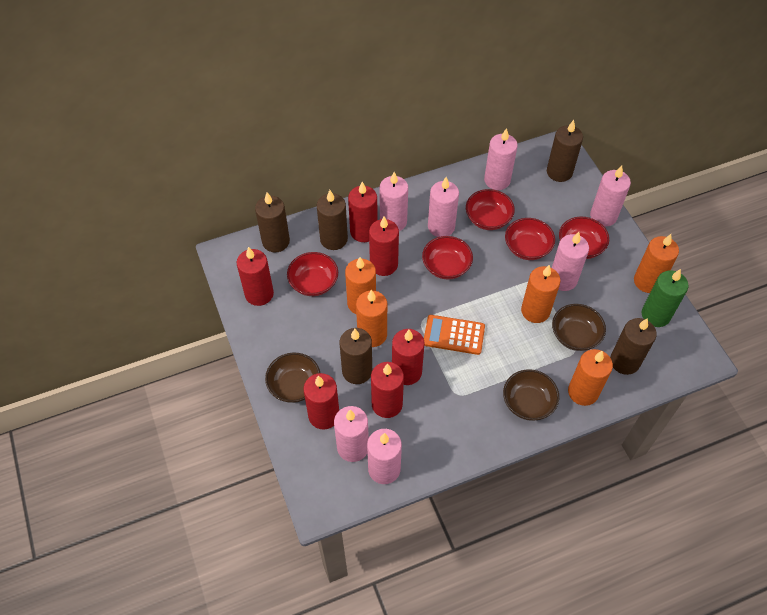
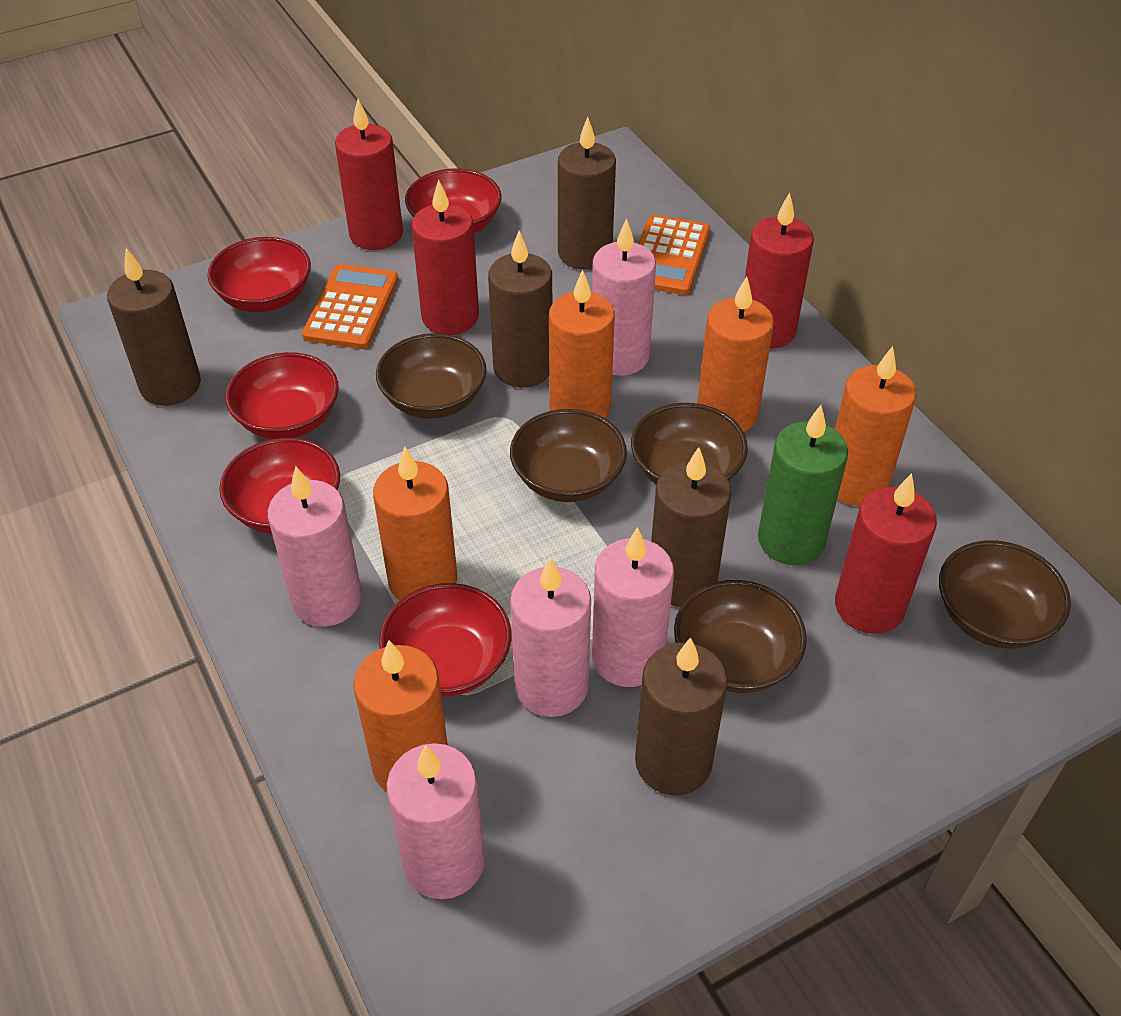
brown bowl: 3 -> 5
orange calculator: 1 -> 2
pink candle: 7 -> 5
red candle: 6 -> 4

